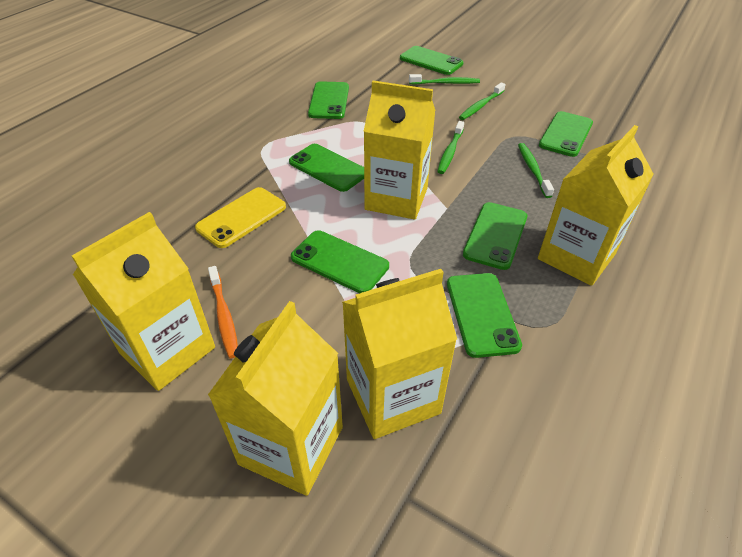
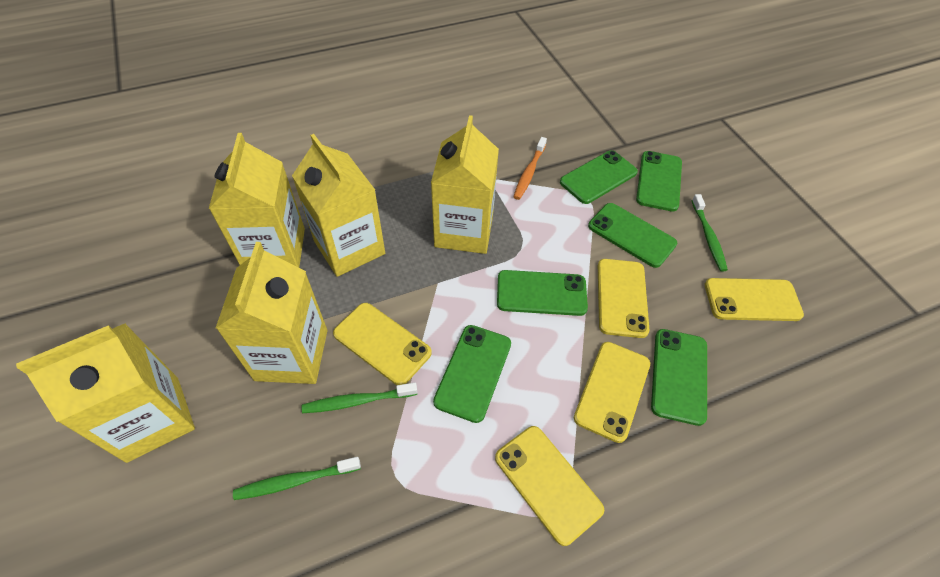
green phone: 7 -> 6
green toothbrush: 4 -> 3
yellow phone: 1 -> 5

